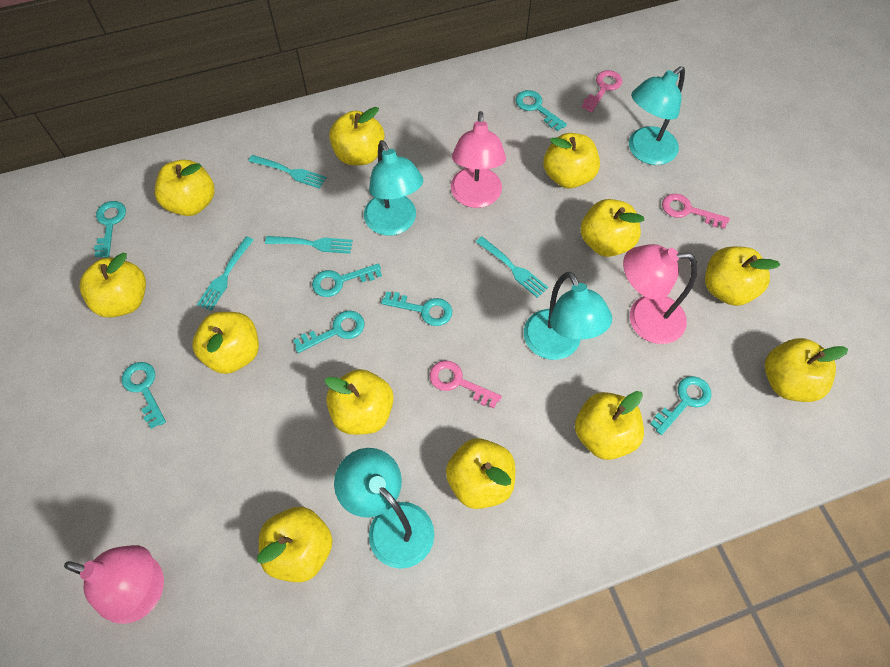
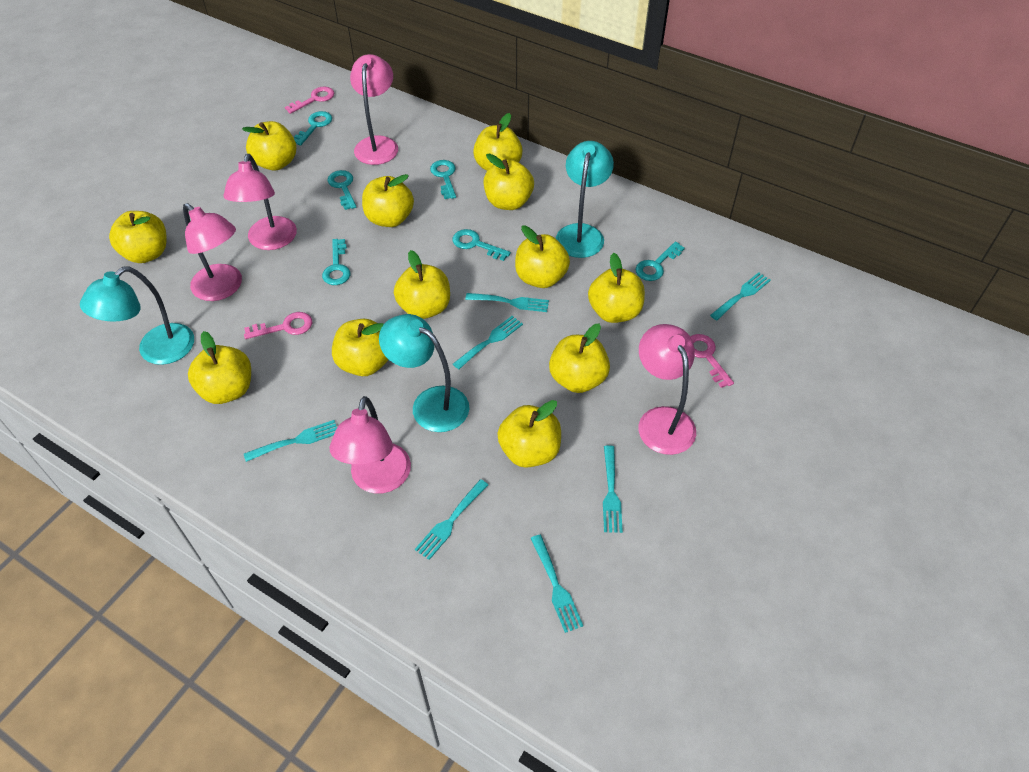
pink lamp: 3 -> 5
turquoise fork: 4 -> 7
turquoise key: 7 -> 6
turquoise lamp: 4 -> 3

